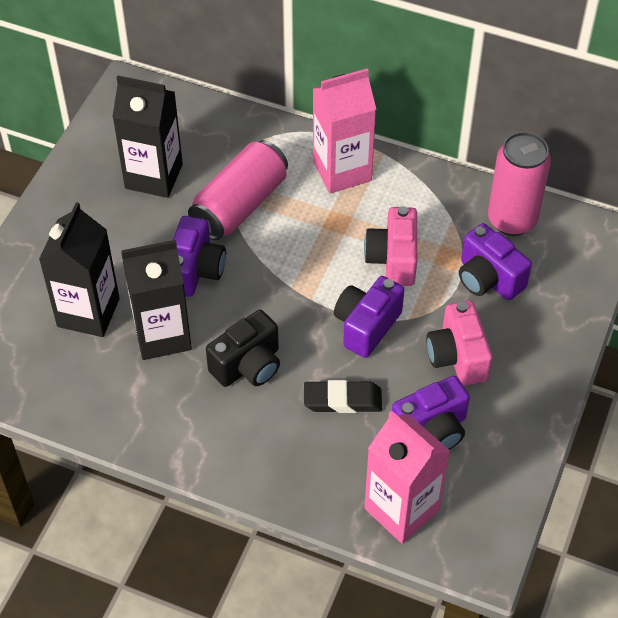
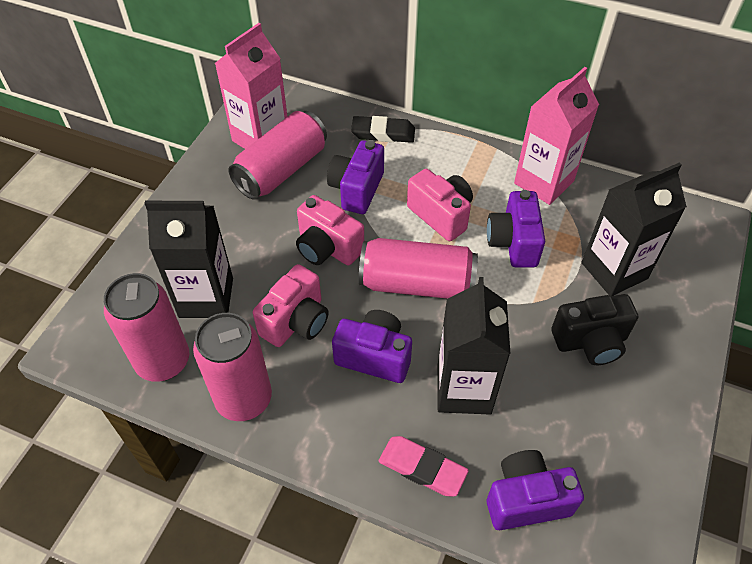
pink camera: 2 -> 3
pink can: 2 -> 4
pink eraser: 0 -> 1

